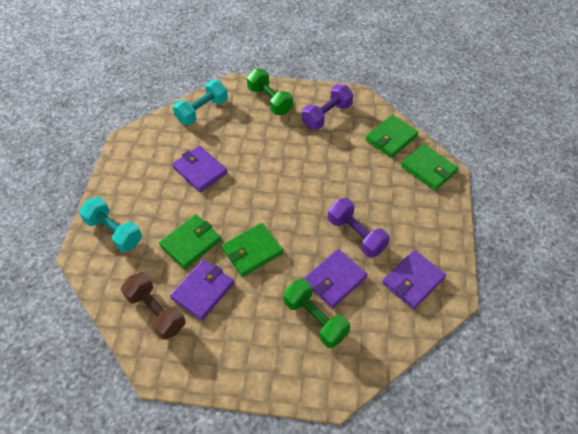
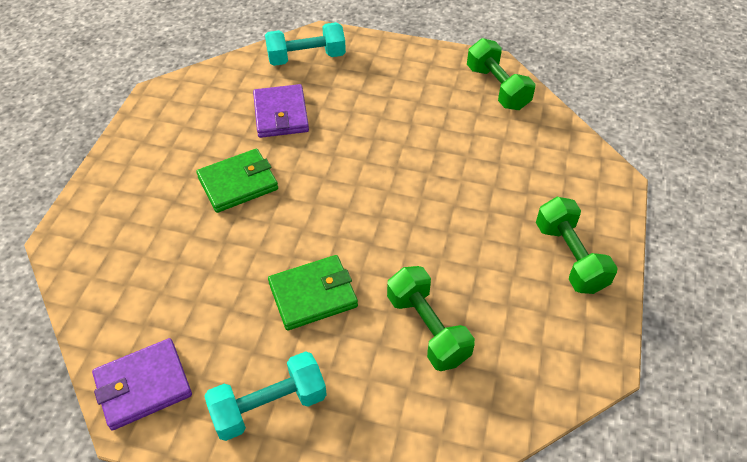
brown dumbbell: 1 -> 0
green dumbbell: 2 -> 3
green wallet: 4 -> 2
purple dumbbell: 2 -> 0
purple wallet: 4 -> 2

